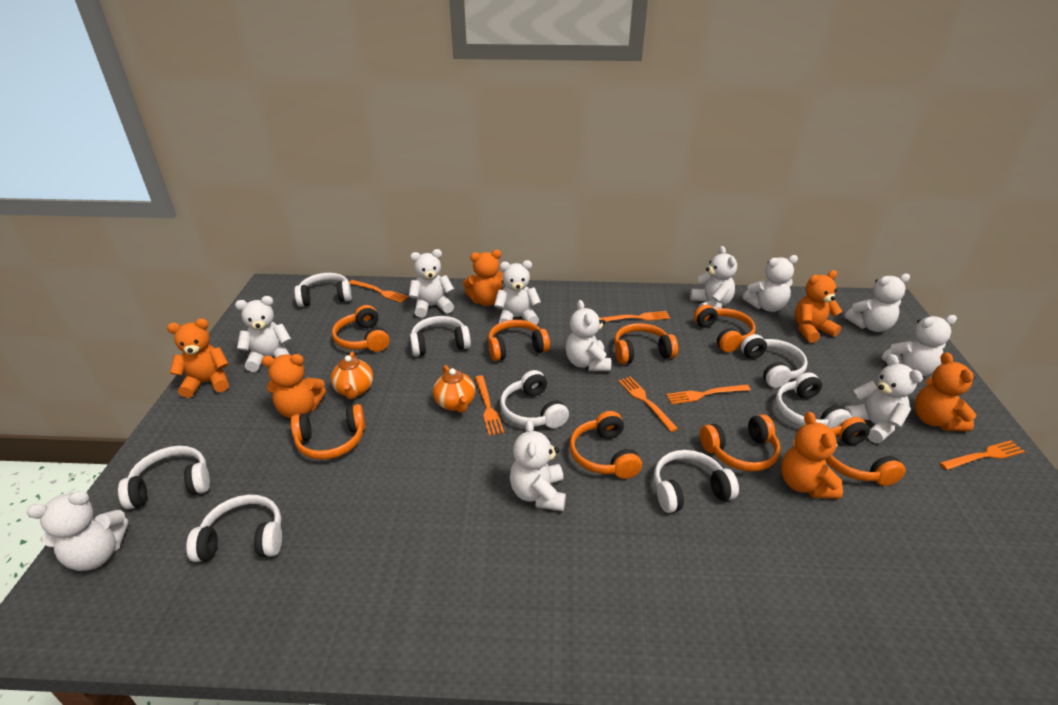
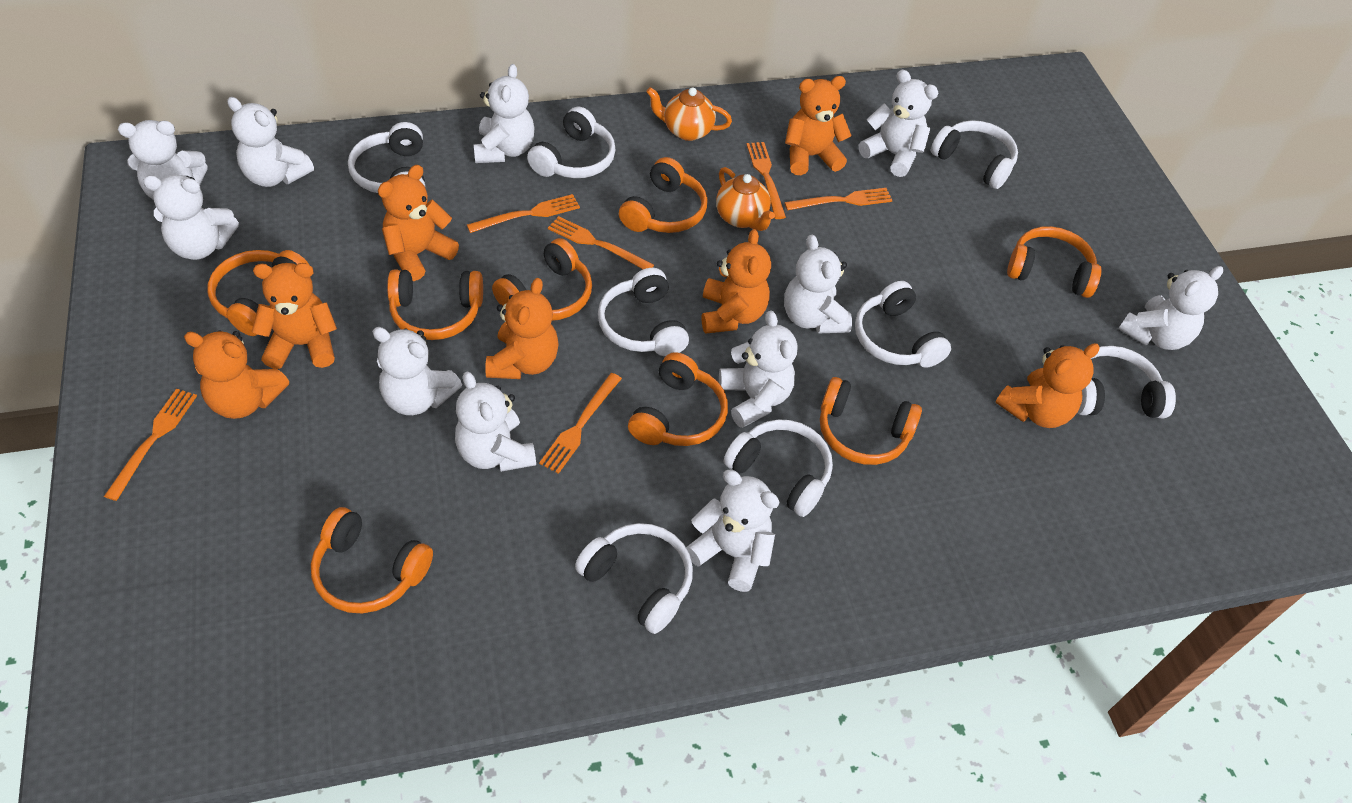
orange teddy bear: 6 -> 7

